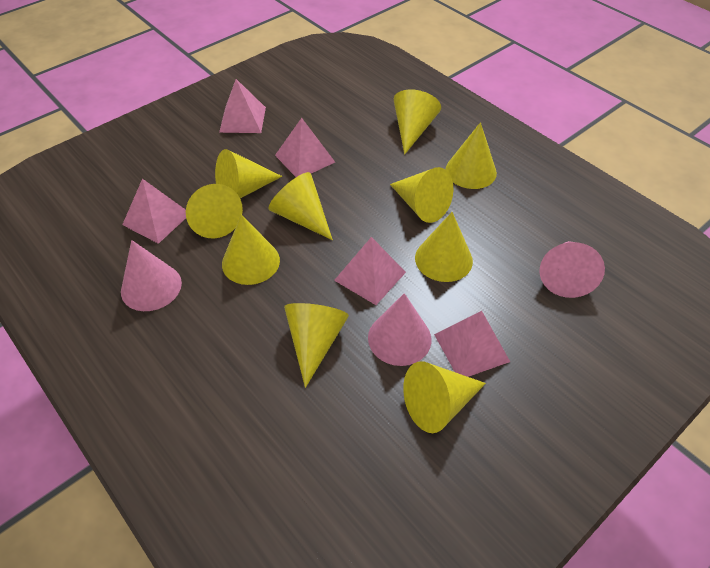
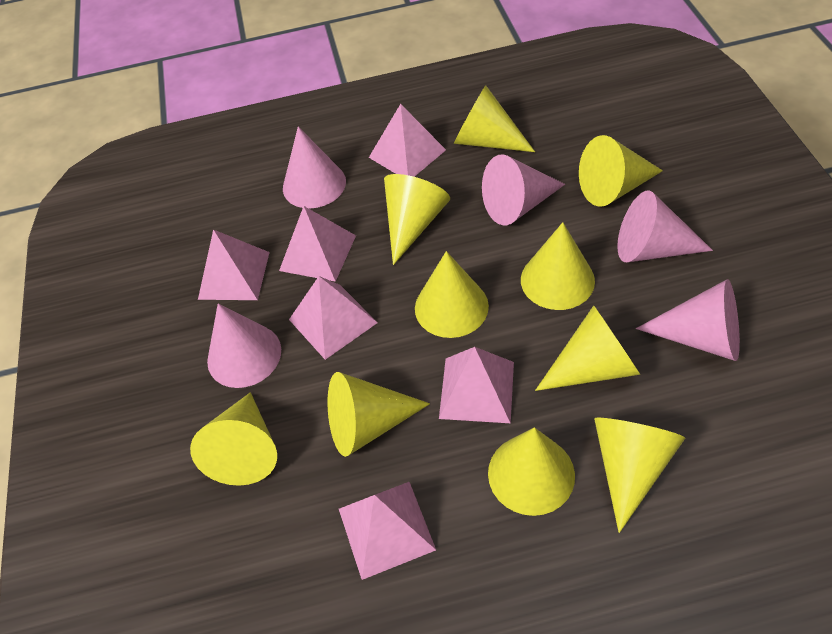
pink cone: 3 -> 5
pink pyramid: 5 -> 6

